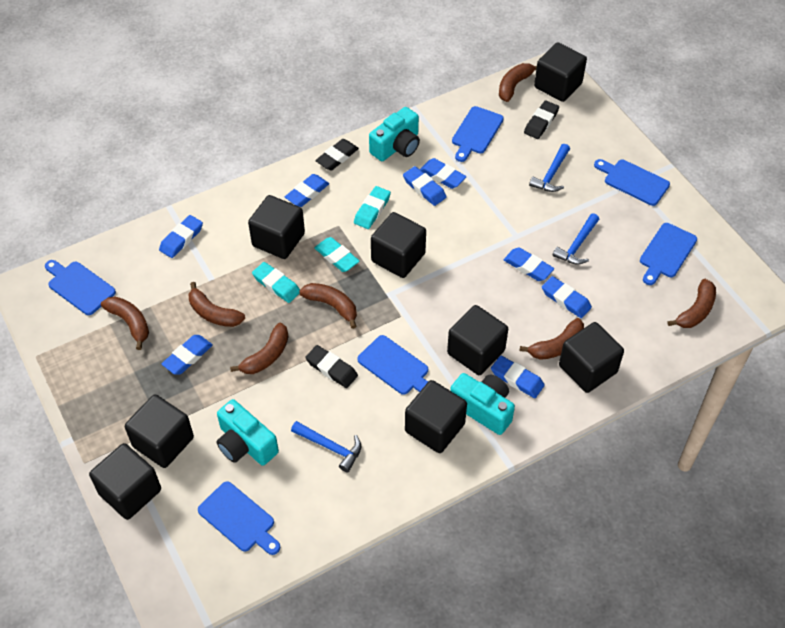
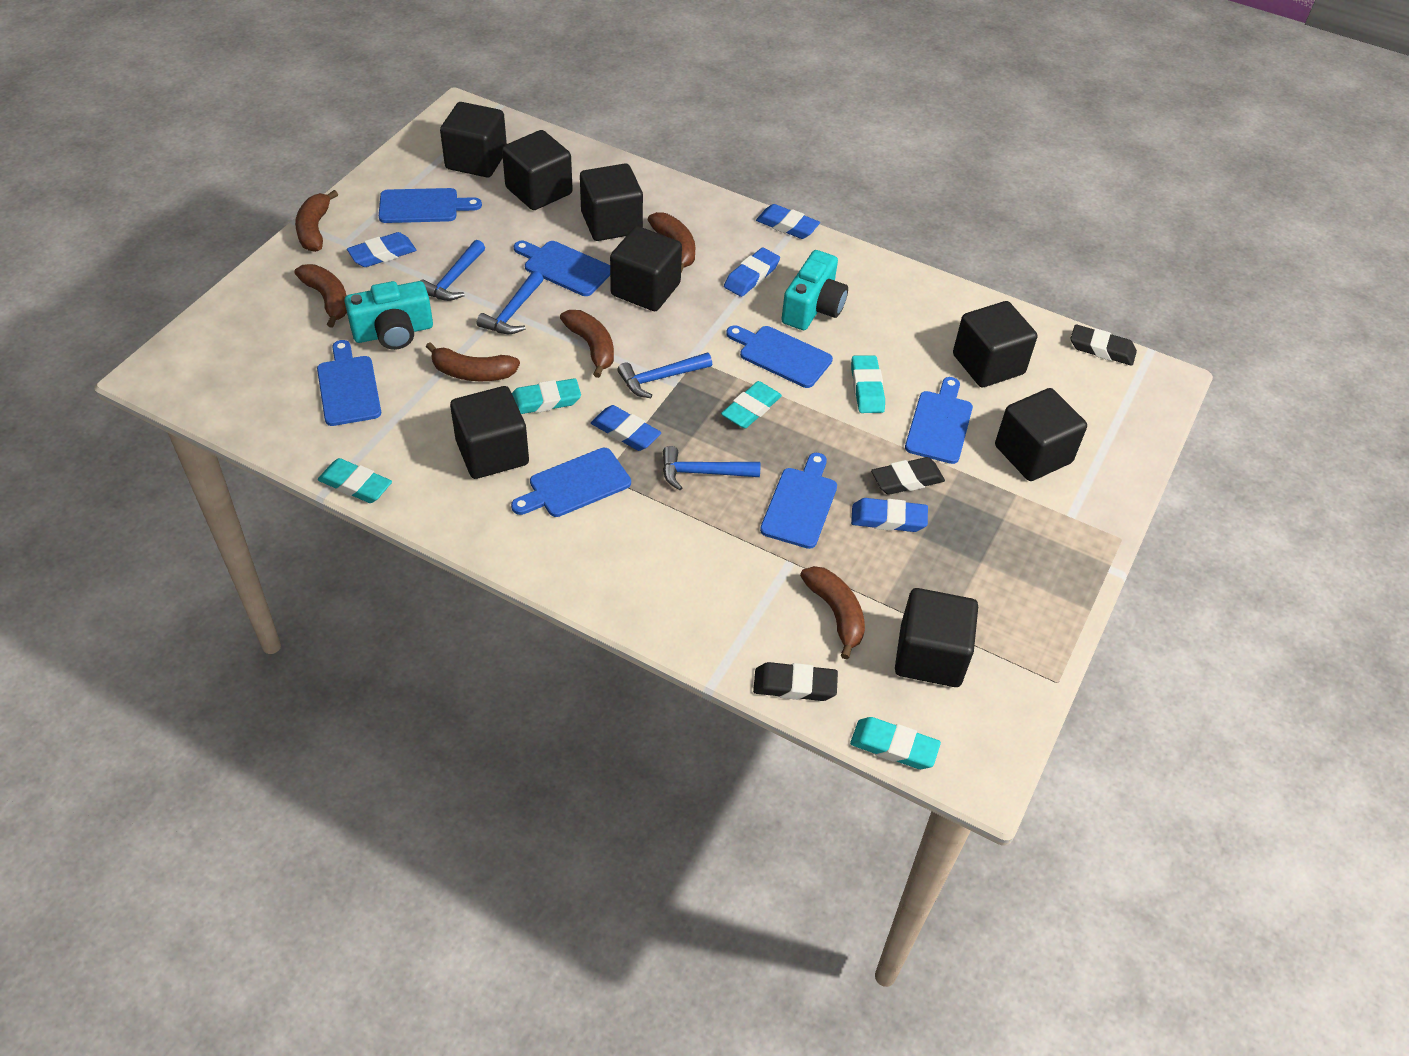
blue cutting board: 6 -> 7
blue eraser: 8 -> 5
blue hammer: 3 -> 4
brown banana: 7 -> 6
turquoise camera: 3 -> 2
turquoise eraser: 3 -> 5

